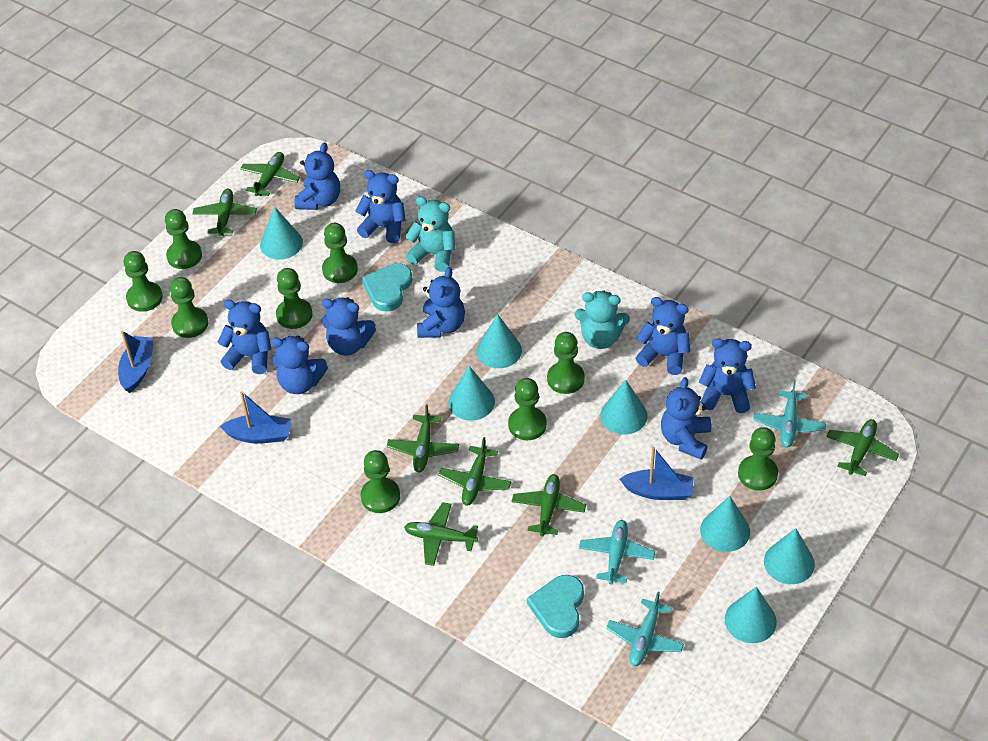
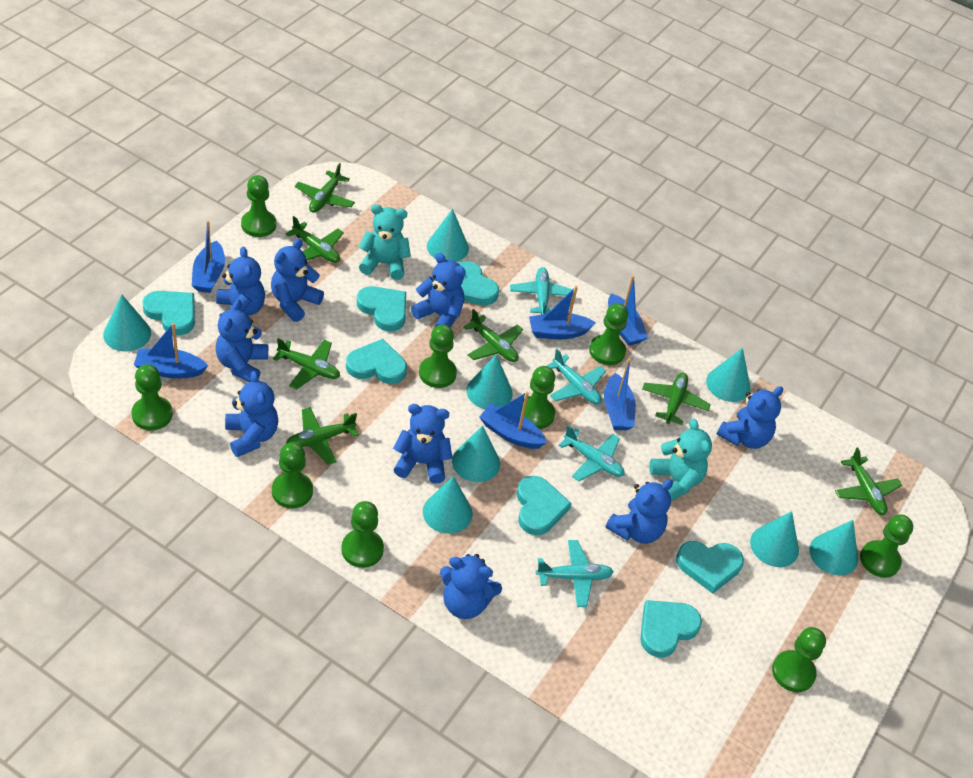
blue boat: 3 -> 6
turquoise cone: 7 -> 8
turquoise heart: 2 -> 7
turquoise plane: 3 -> 4

